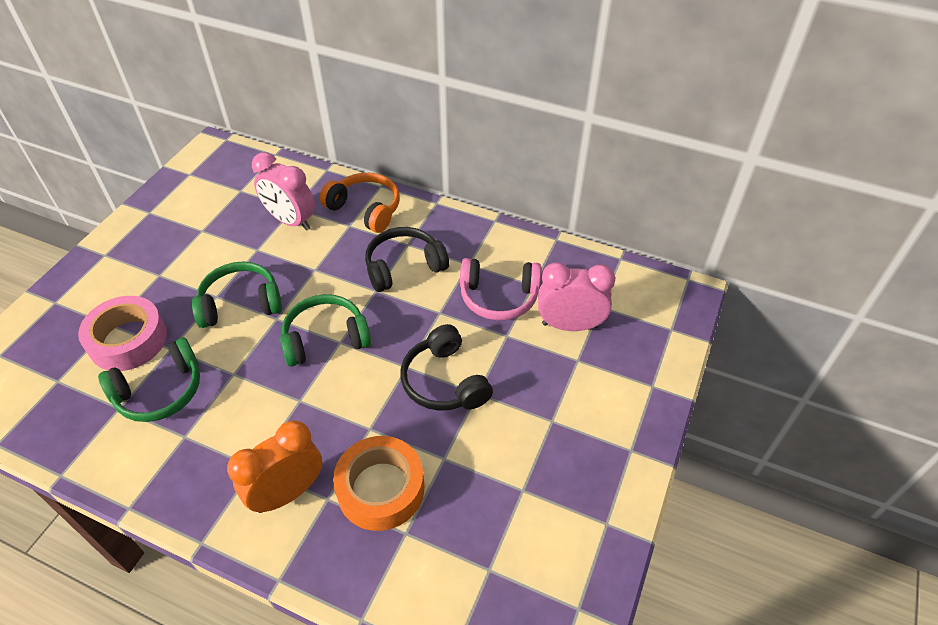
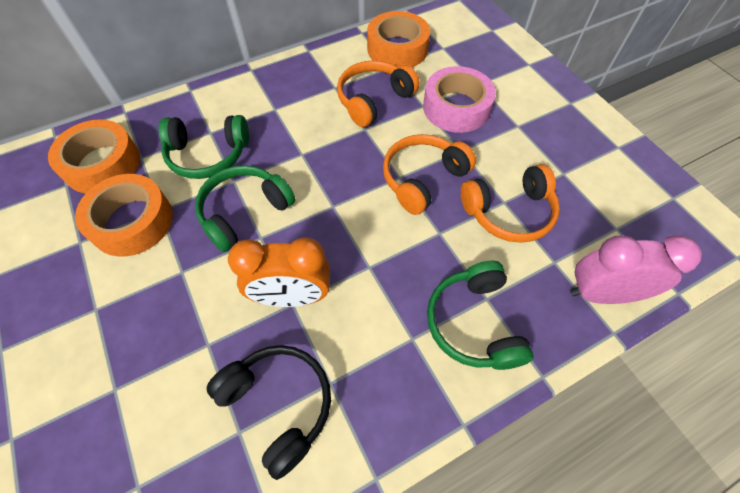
black headphones: 2 -> 1
orange headphones: 1 -> 3
orange tape: 1 -> 3
pink clock: 2 -> 1
pink headphones: 1 -> 0

